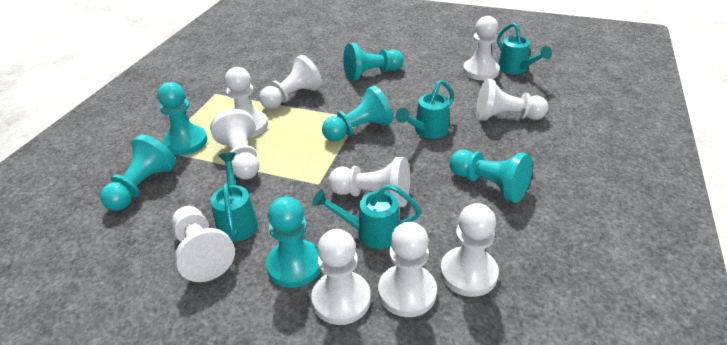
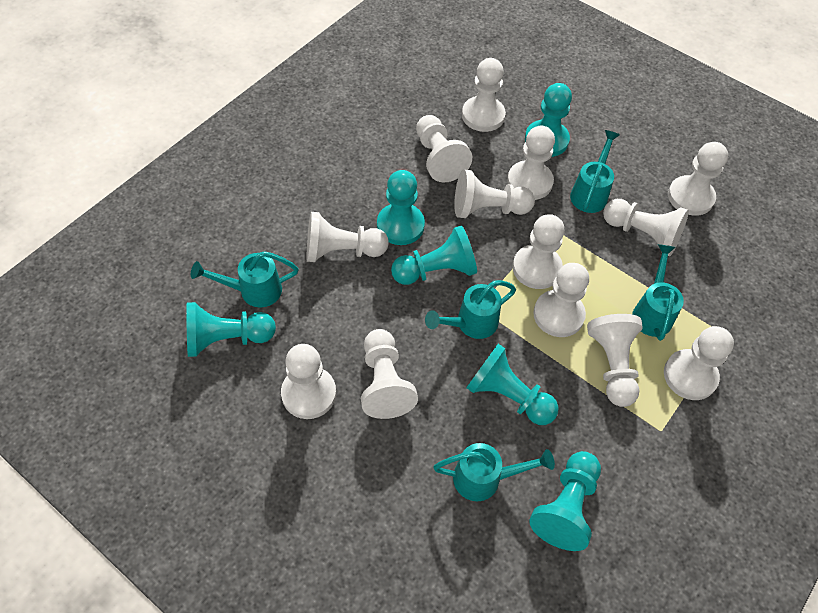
turquoise watering can: 4 -> 5
white pawn: 10 -> 13

